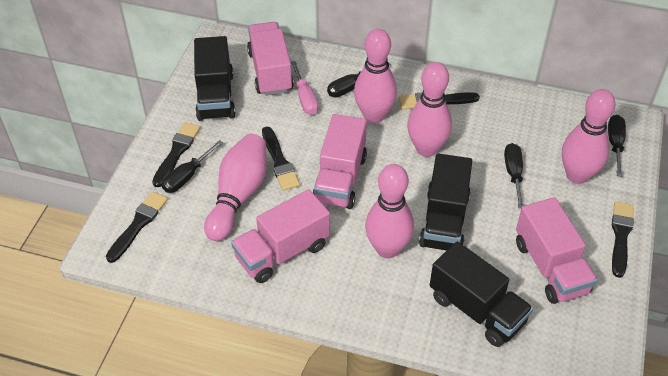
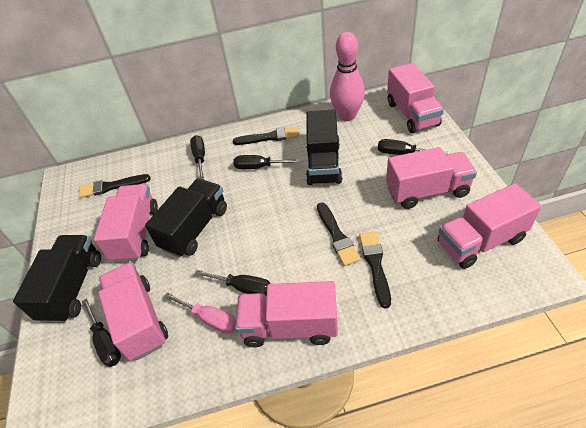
black brush: 5 -> 4
black screwdriver: 4 -> 5
pink bowling pin: 5 -> 1
pink truck: 4 -> 6

